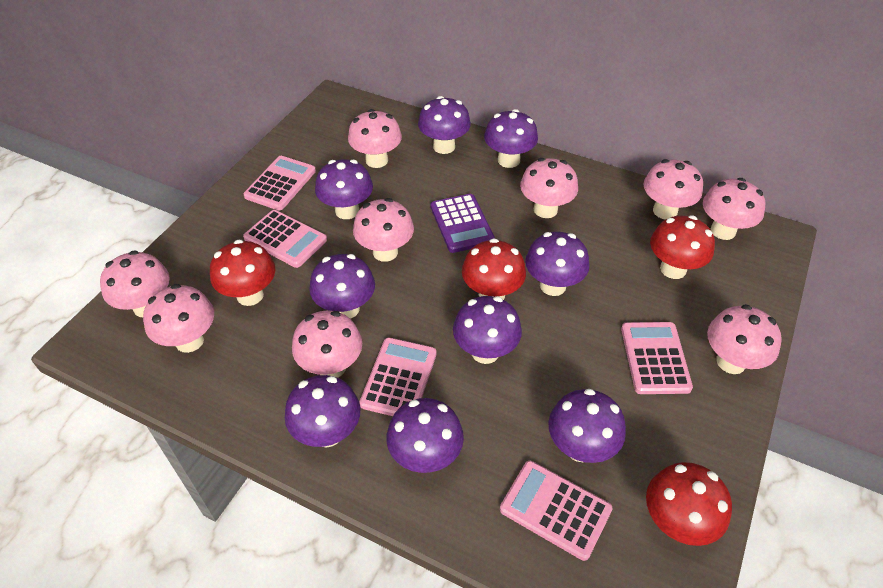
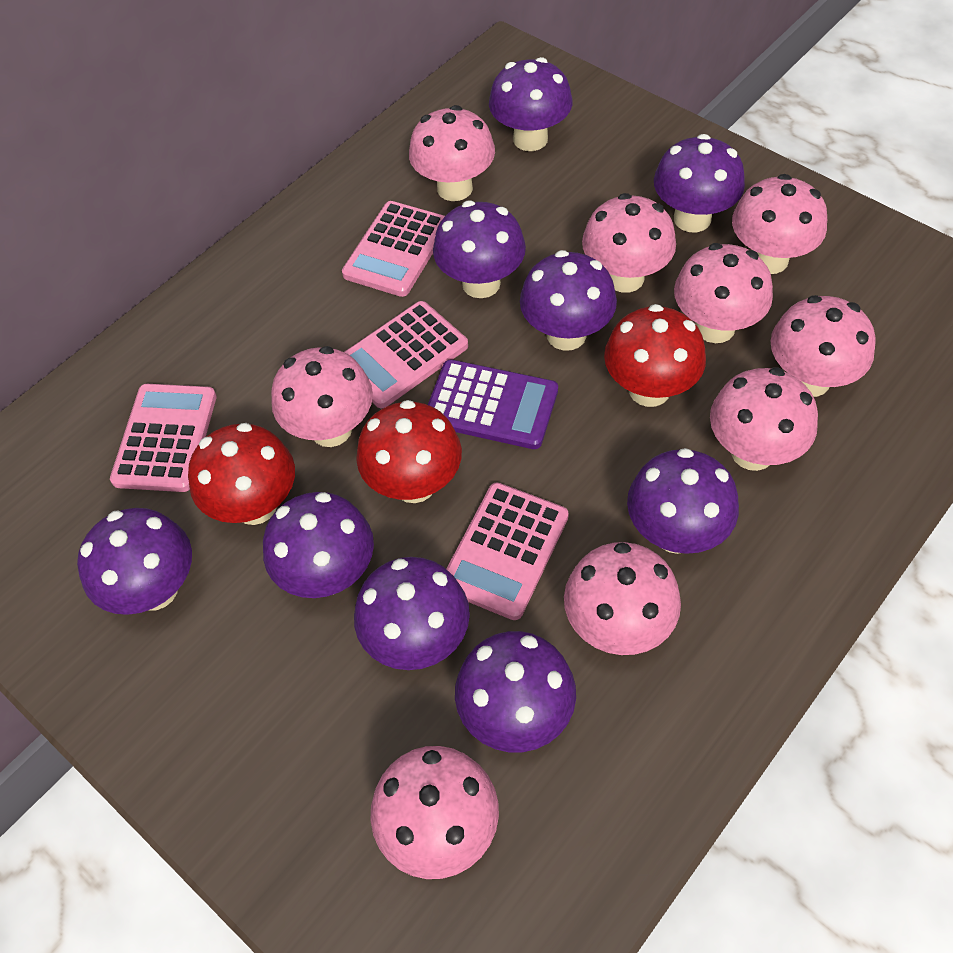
pink calculator: 5 -> 4
red mushroom: 4 -> 3

